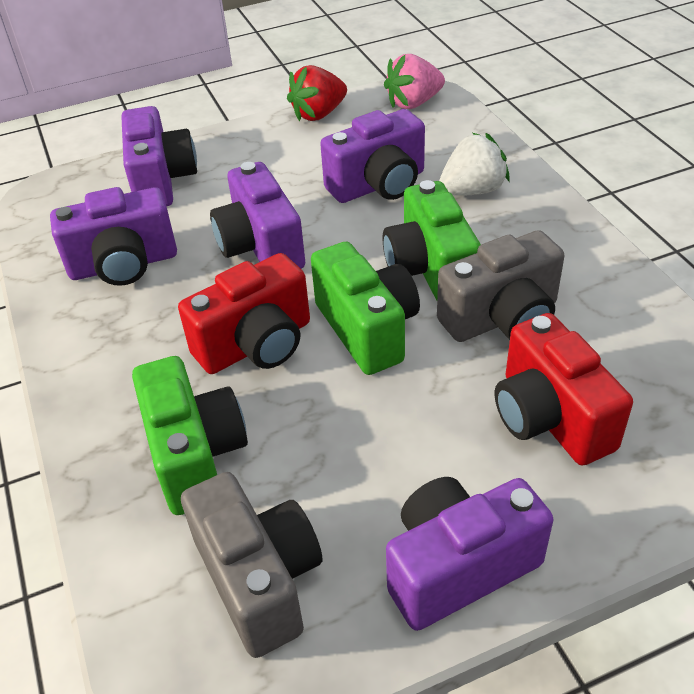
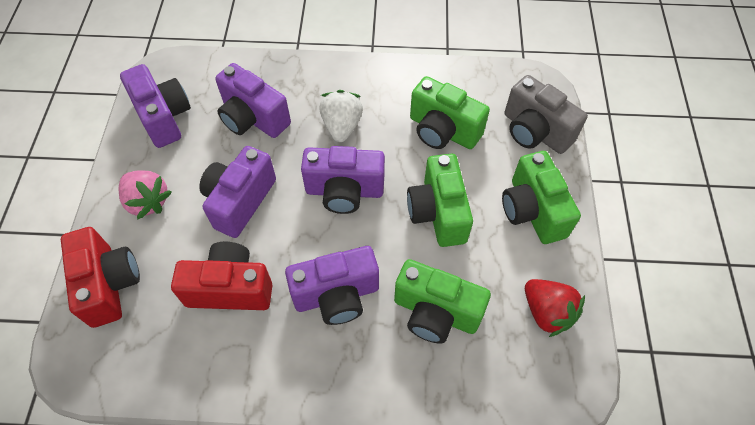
green camera: 3 -> 4
grey camera: 2 -> 1

